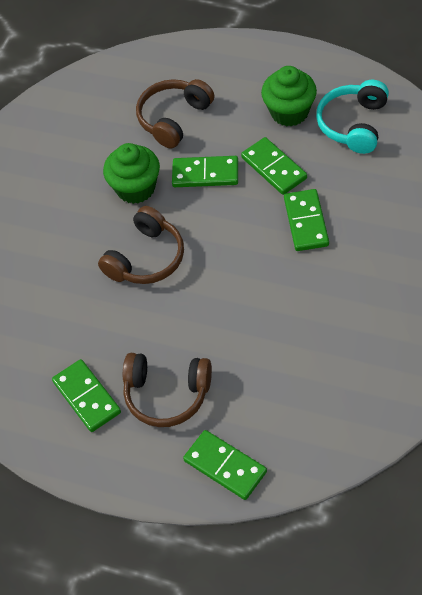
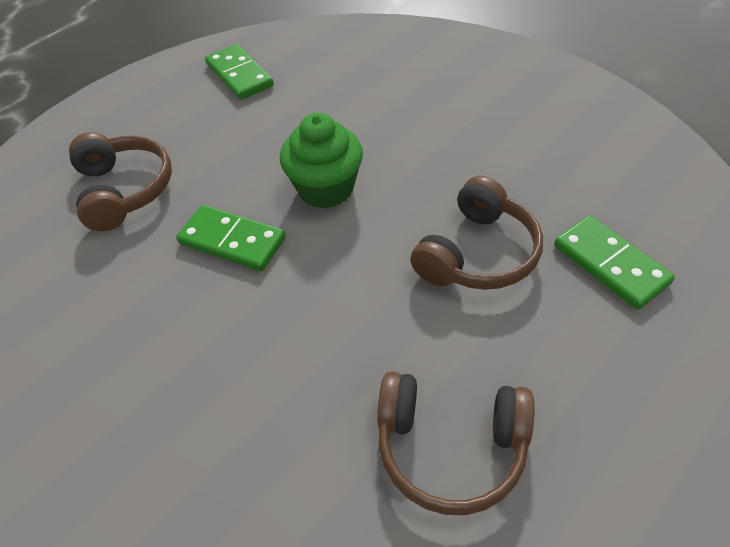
green cupcake: 2 -> 1
green domino: 5 -> 3
turquoise headphones: 1 -> 0

